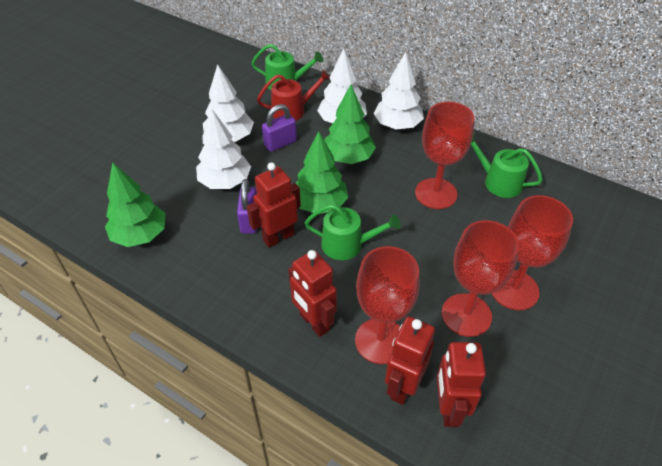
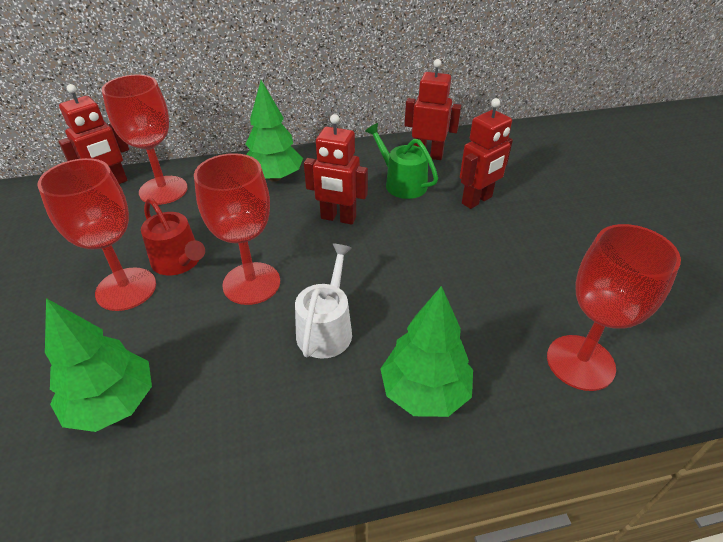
green watering can: 3 -> 1
purple padlock: 2 -> 0
white tree: 4 -> 0
white watering can: 0 -> 1

